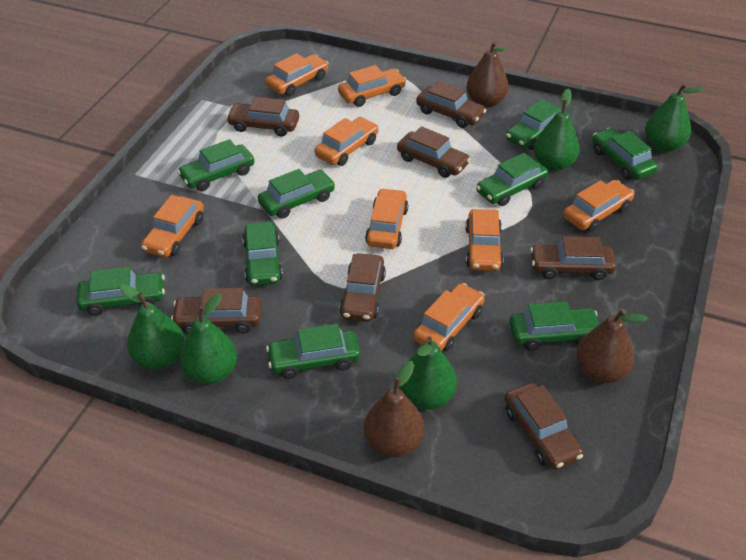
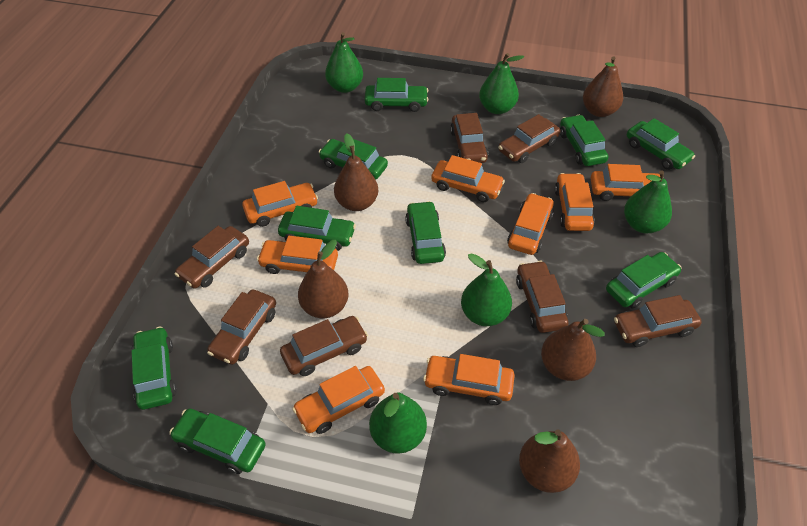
brown pear: 3 -> 5

